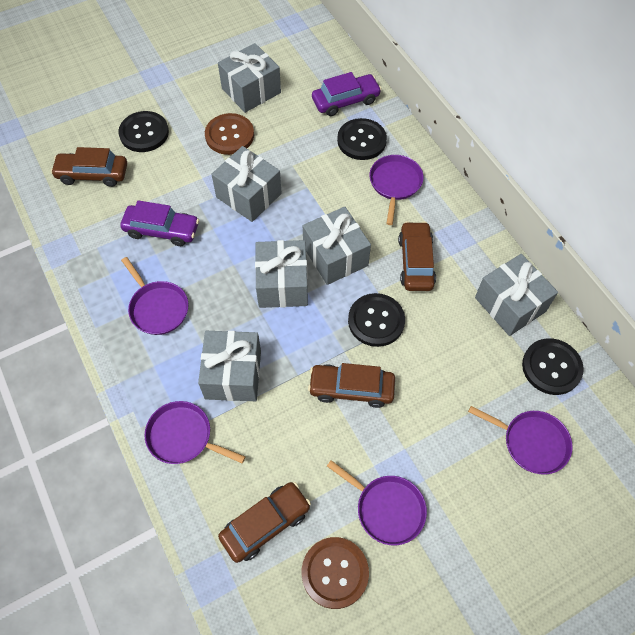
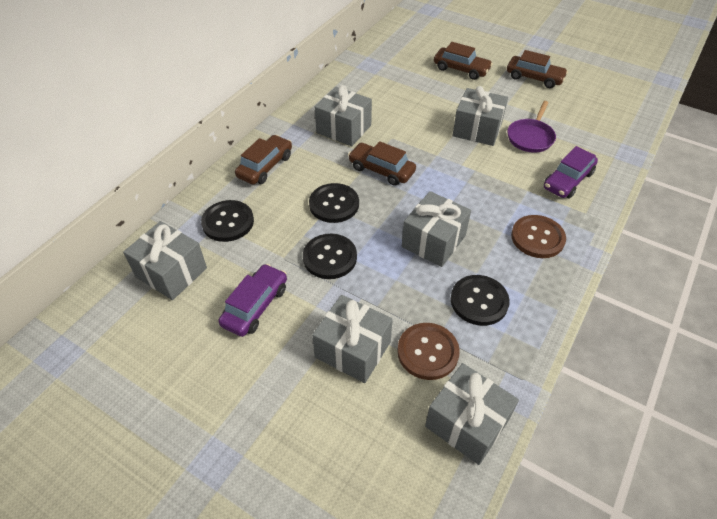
purple pan: 5 -> 1

